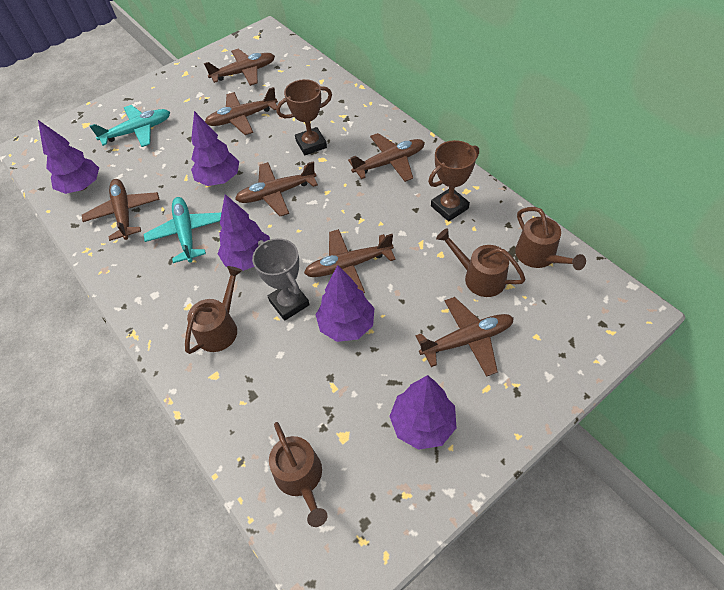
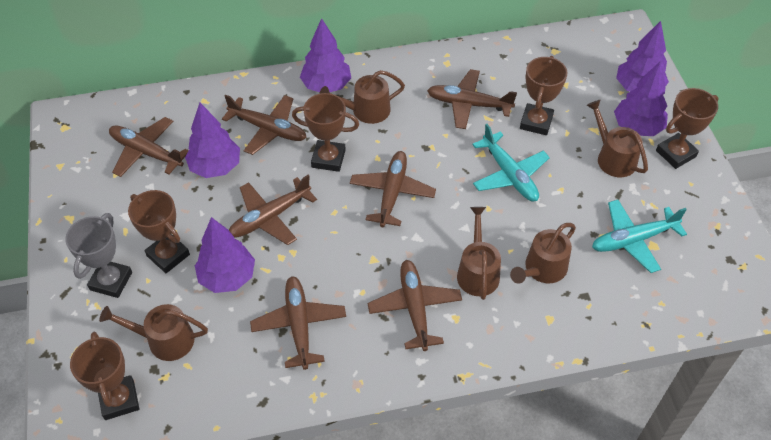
brown trophy: 2 -> 5
brown watering can: 4 -> 5

